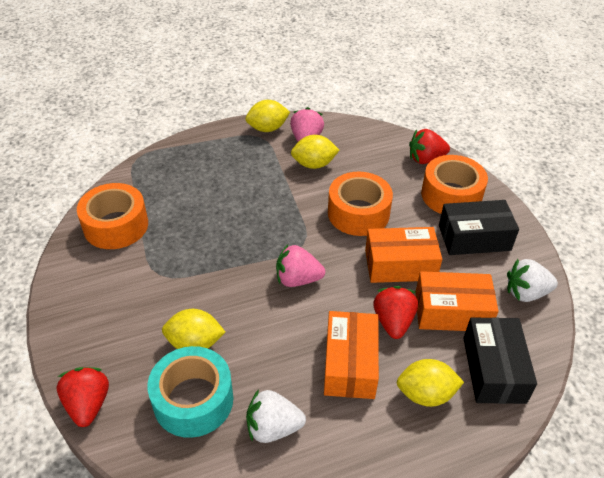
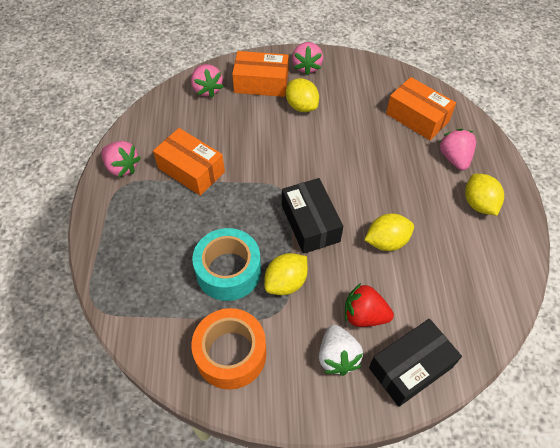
orange tape: 3 -> 1
pink strawberry: 2 -> 4
red strawberry: 3 -> 1
white strawberry: 2 -> 1

